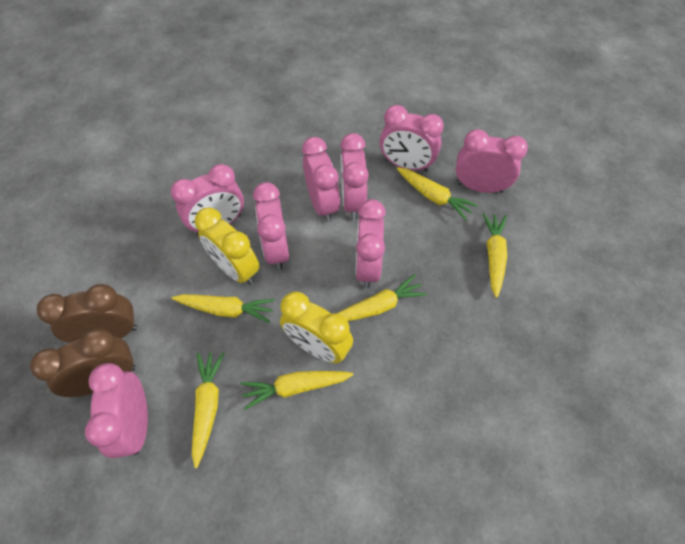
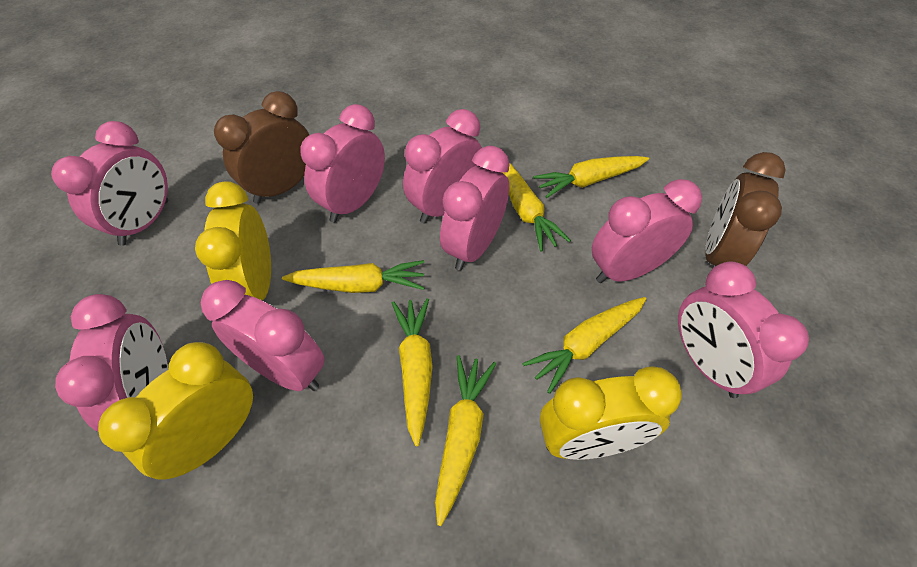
yellow clock: 2 -> 3

